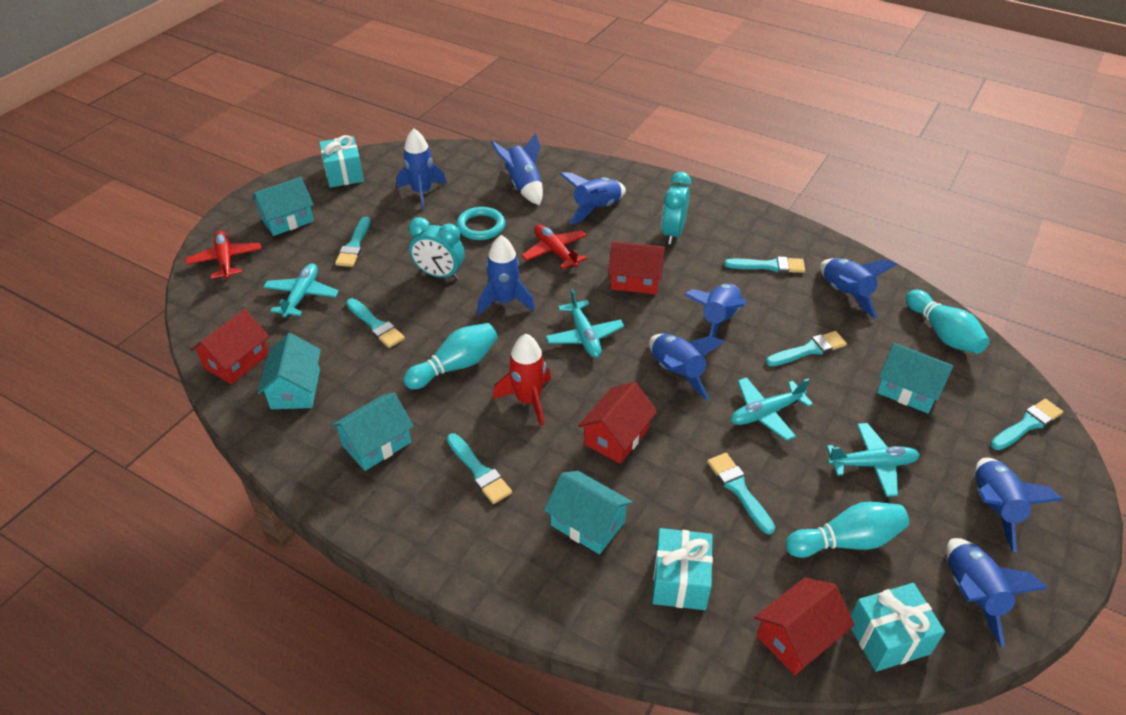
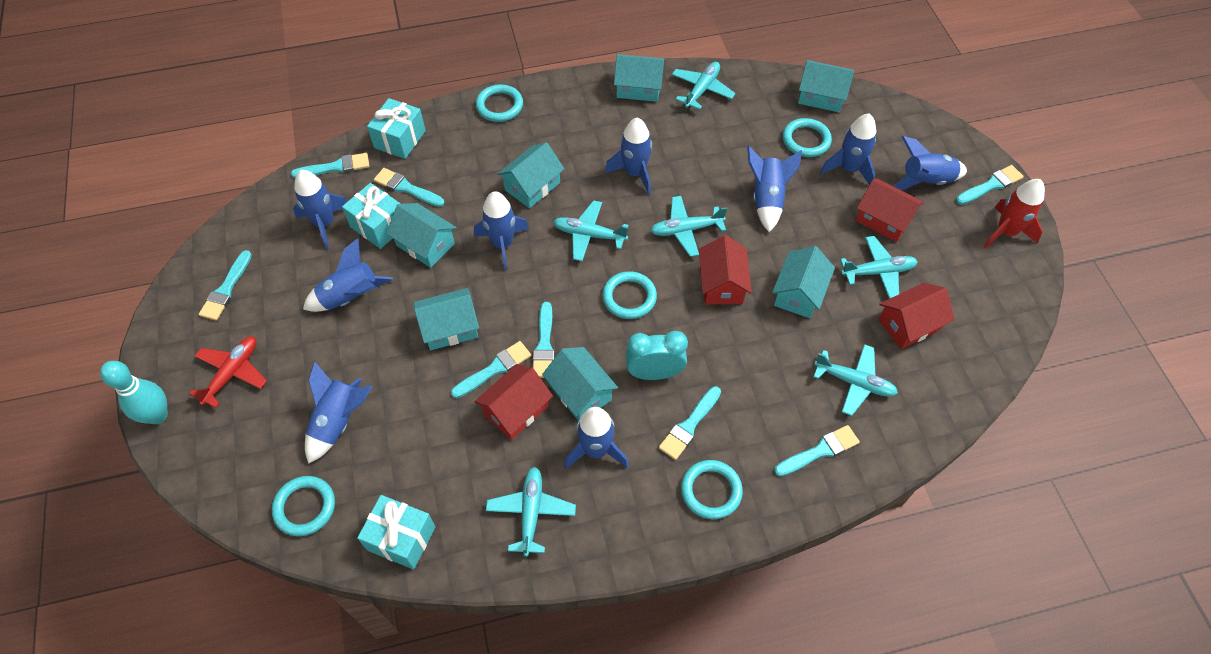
red plane: 2 -> 1
turquoise bowling pin: 3 -> 1
turquoise brush: 7 -> 8
turquoise clock: 2 -> 1
turquoise house: 5 -> 7
turquoise plane: 4 -> 6
turquoise ring: 1 -> 5

